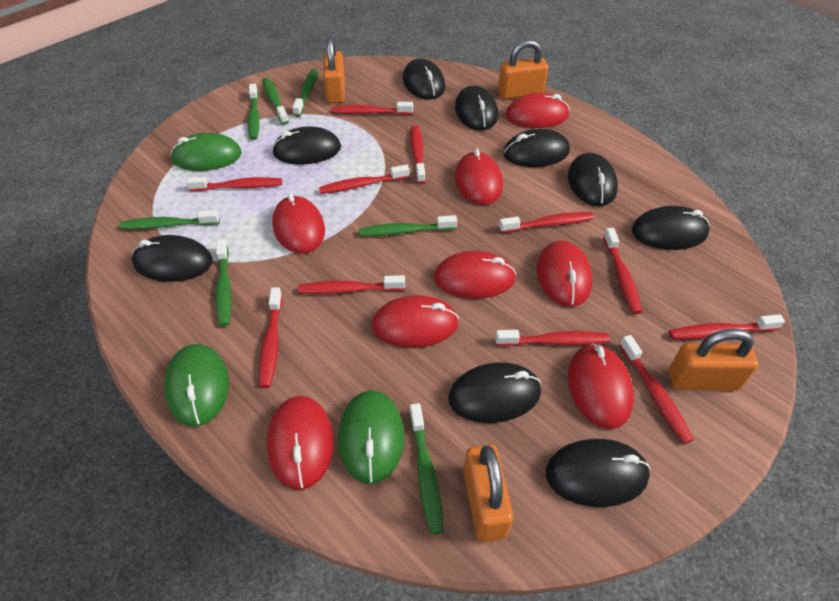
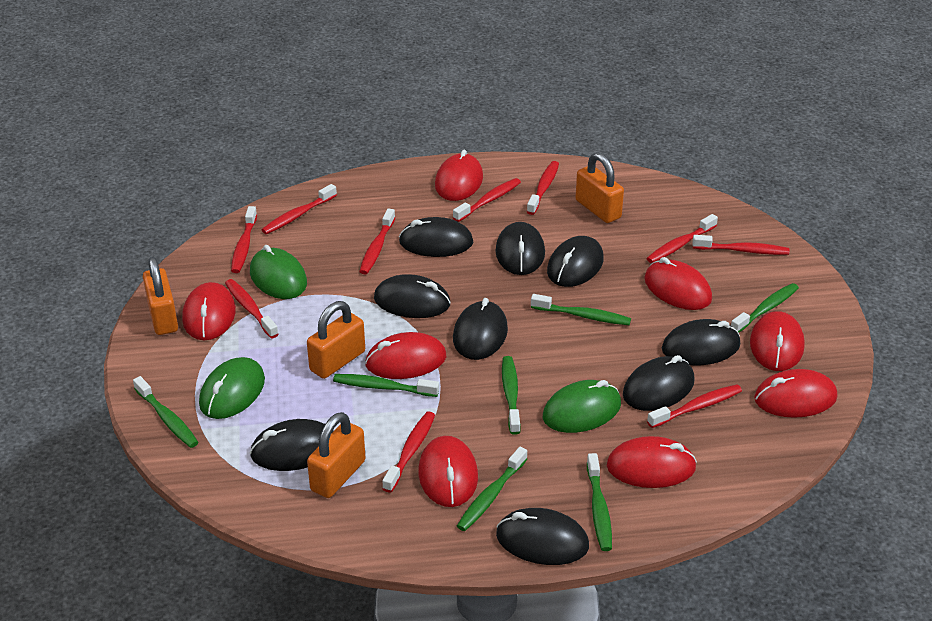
red toothbrush: 11 -> 10

